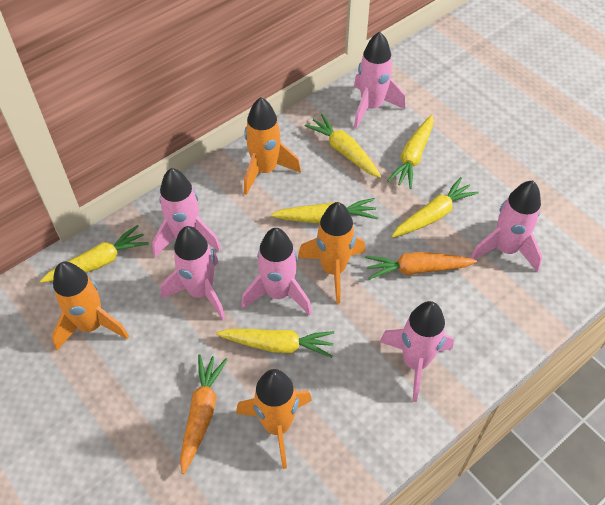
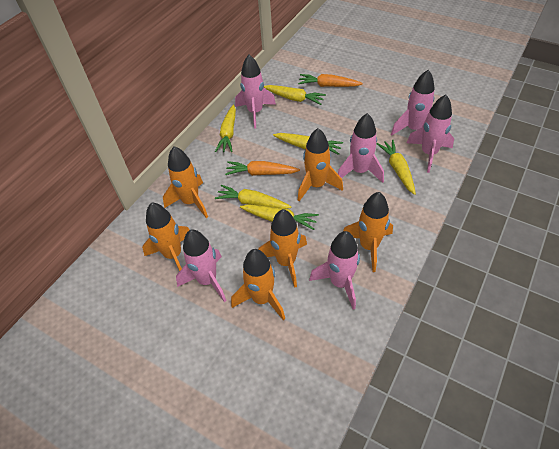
orange rocket: 4 -> 6

